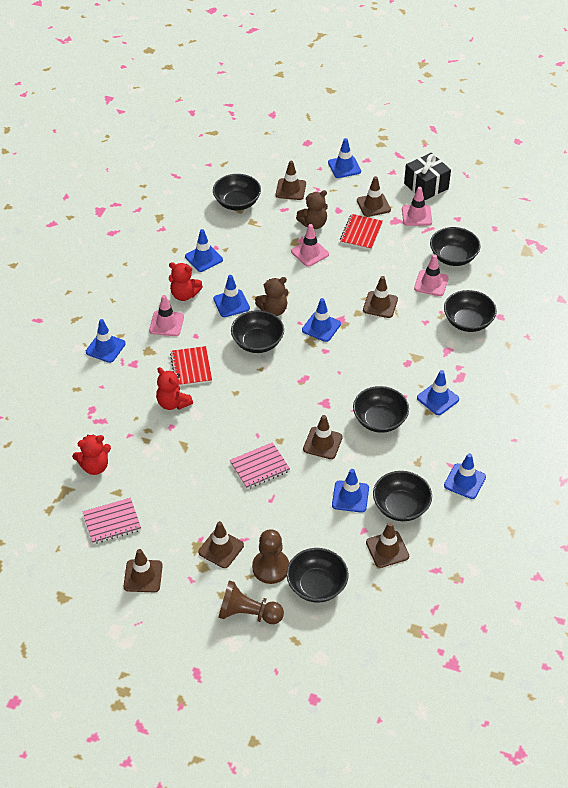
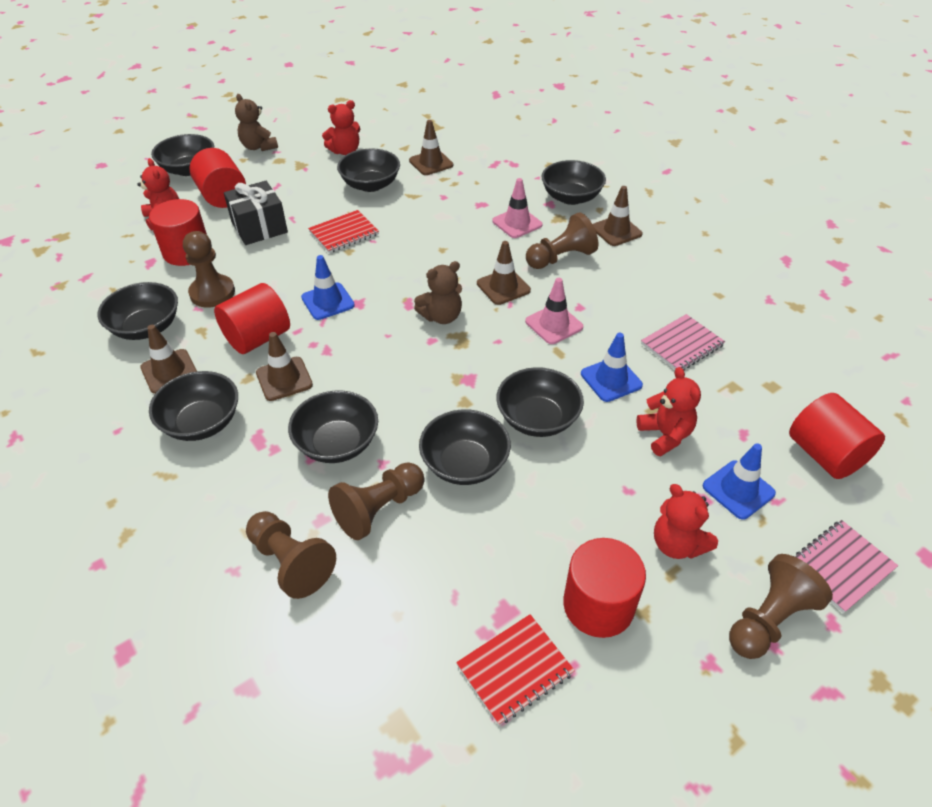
black bowl: 7 -> 8
blue traffic cone: 8 -> 3
brown pawn: 2 -> 5
brown traffic cone: 7 -> 5
pink traffic cone: 4 -> 2
red cylinder: 0 -> 5
red teddy bear: 3 -> 4

